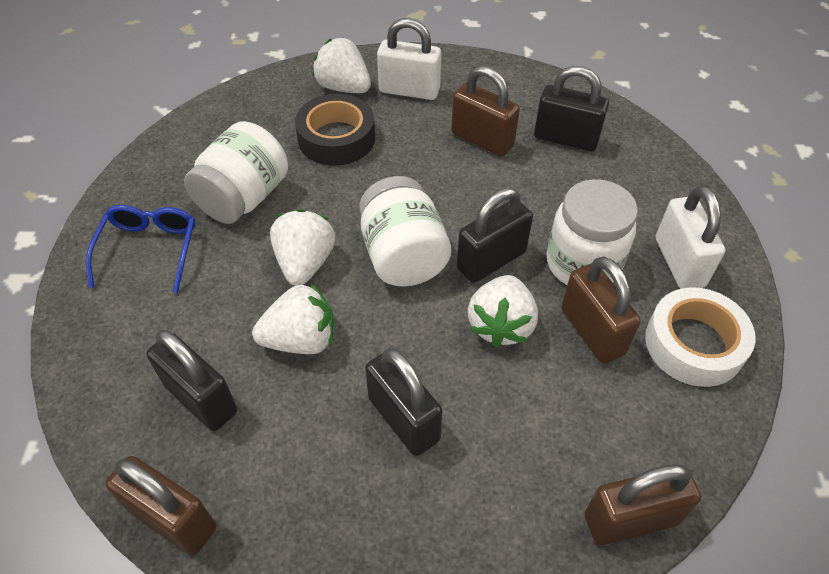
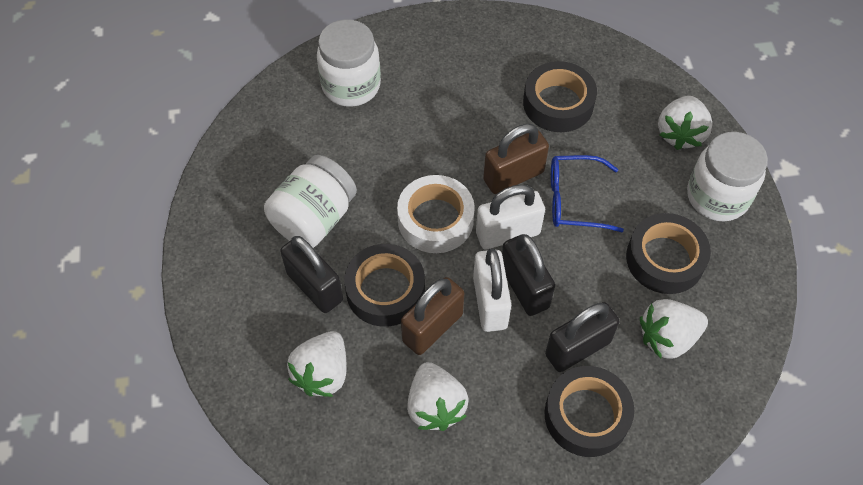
black padlock: 4 -> 3
black tape: 1 -> 4
brown padlock: 4 -> 2

